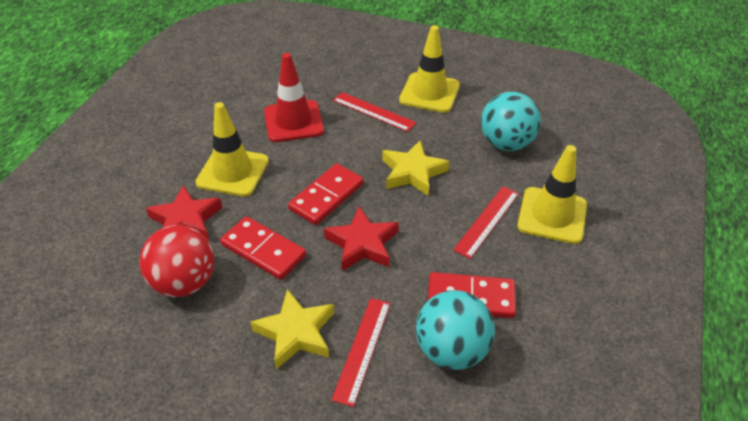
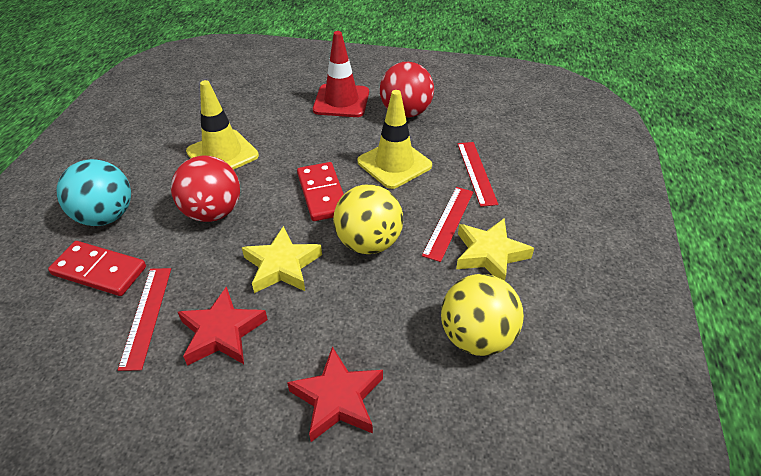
red ball: 1 -> 2
red domino: 3 -> 2
turquoise ball: 2 -> 1
yellow ball: 0 -> 2
yellow traffic cone: 3 -> 2

